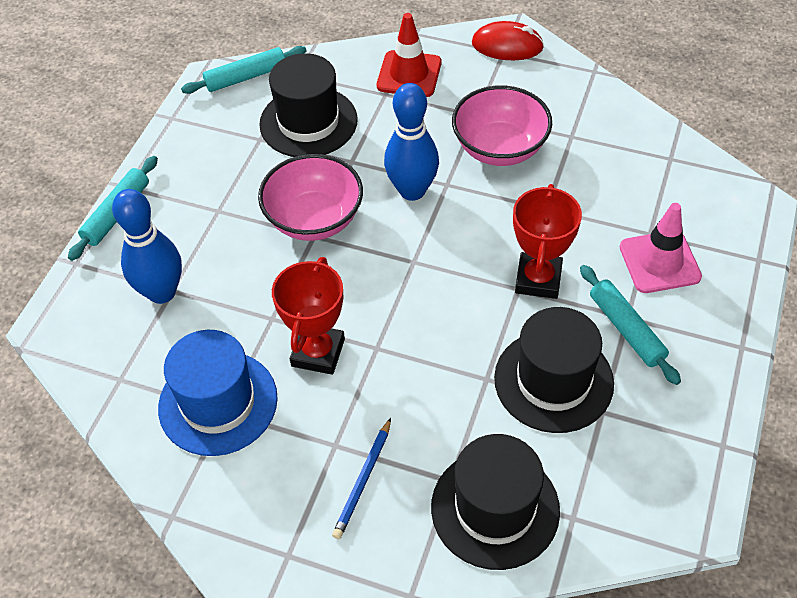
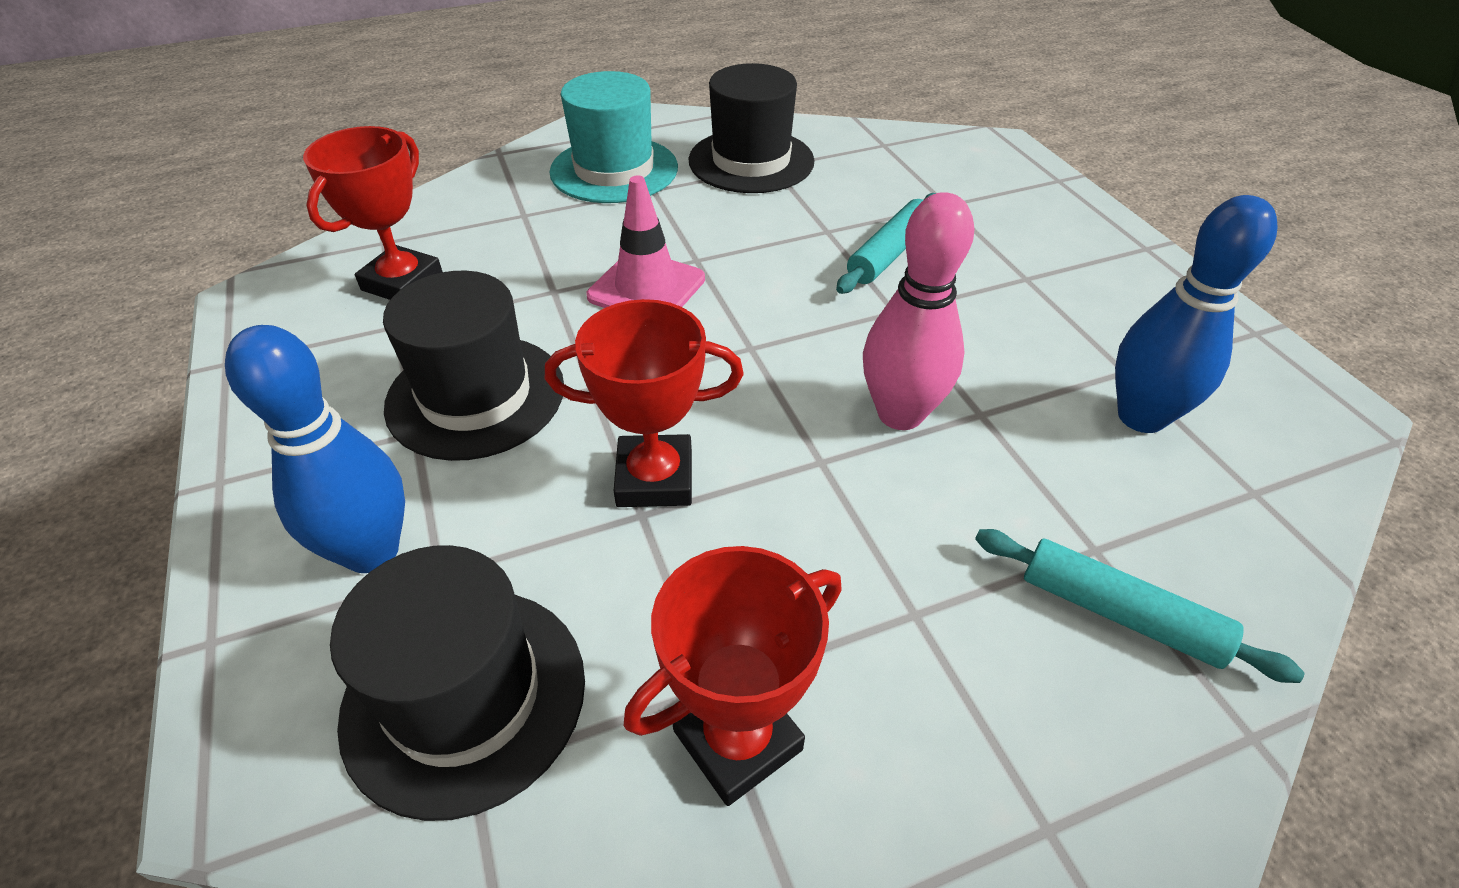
blue hat: 1 -> 0
blue pencil: 1 -> 0
pink bowl: 2 -> 0
pink bowling pin: 0 -> 1
red mouse: 1 -> 0
red traffic cone: 1 -> 0
red trophy: 2 -> 3
turquoise hat: 0 -> 1
turquoise rolling pin: 3 -> 2

